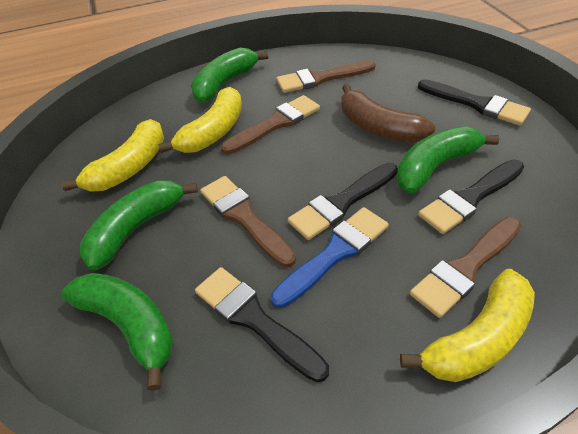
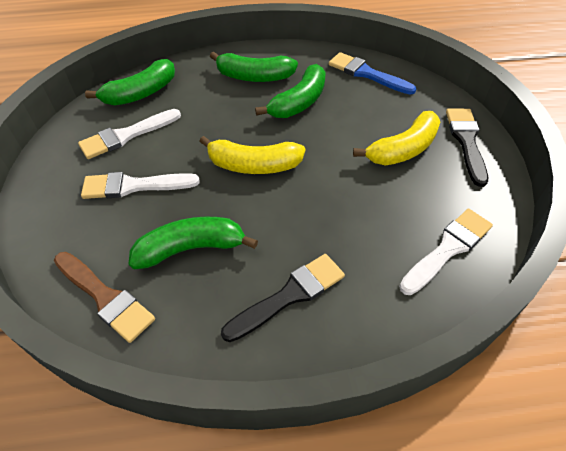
black brush: 4 -> 2
brown banana: 1 -> 0
brown brush: 4 -> 1
white brush: 0 -> 3
yellow banana: 3 -> 2

